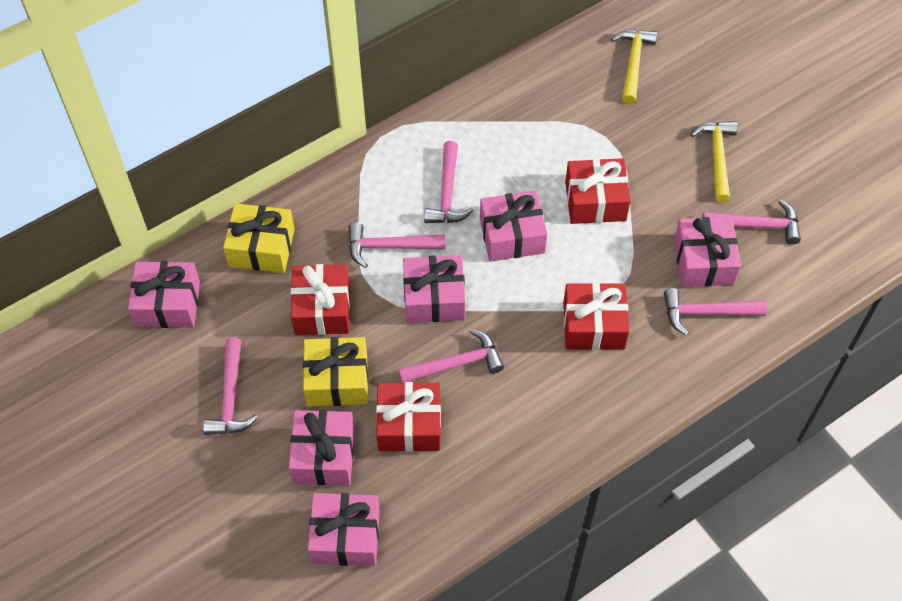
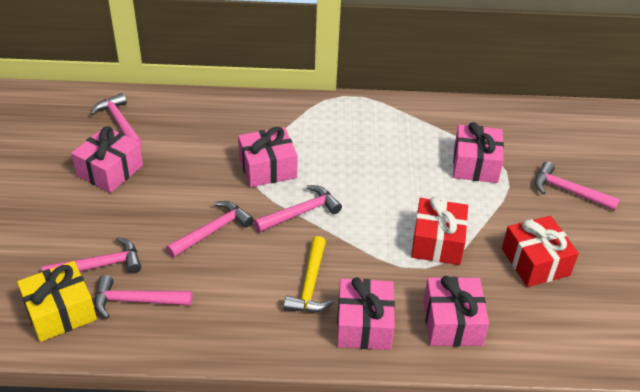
pink gift: 6 -> 5
red gift: 4 -> 2
yellow gift: 2 -> 1
yellow hammer: 2 -> 1

